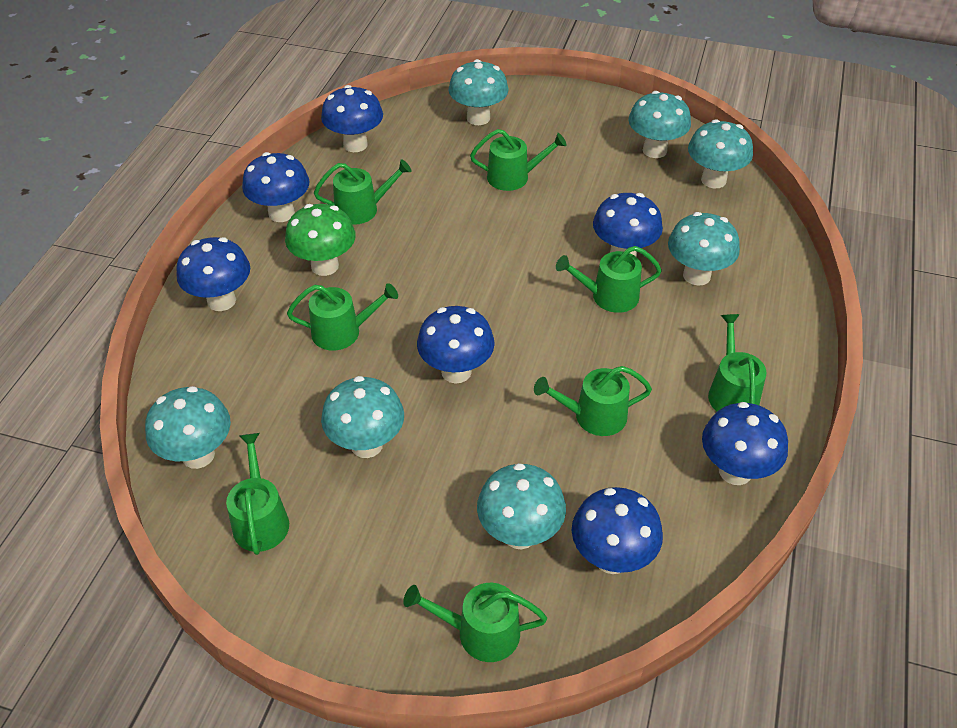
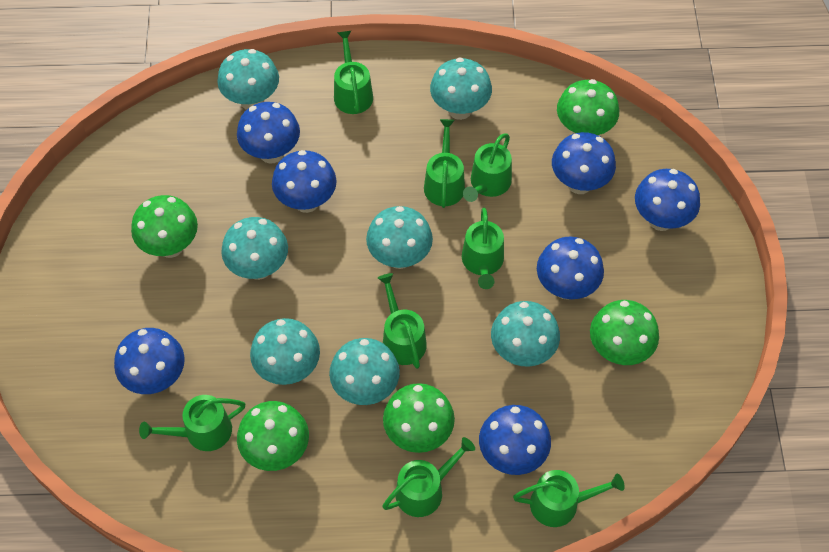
green mushroom: 1 -> 5

